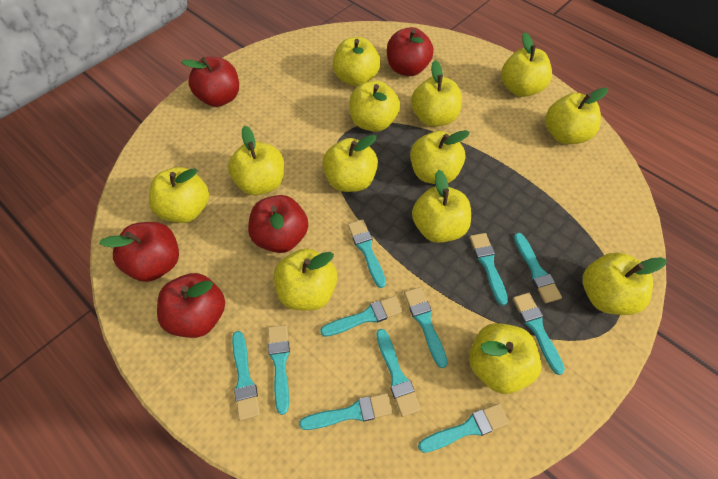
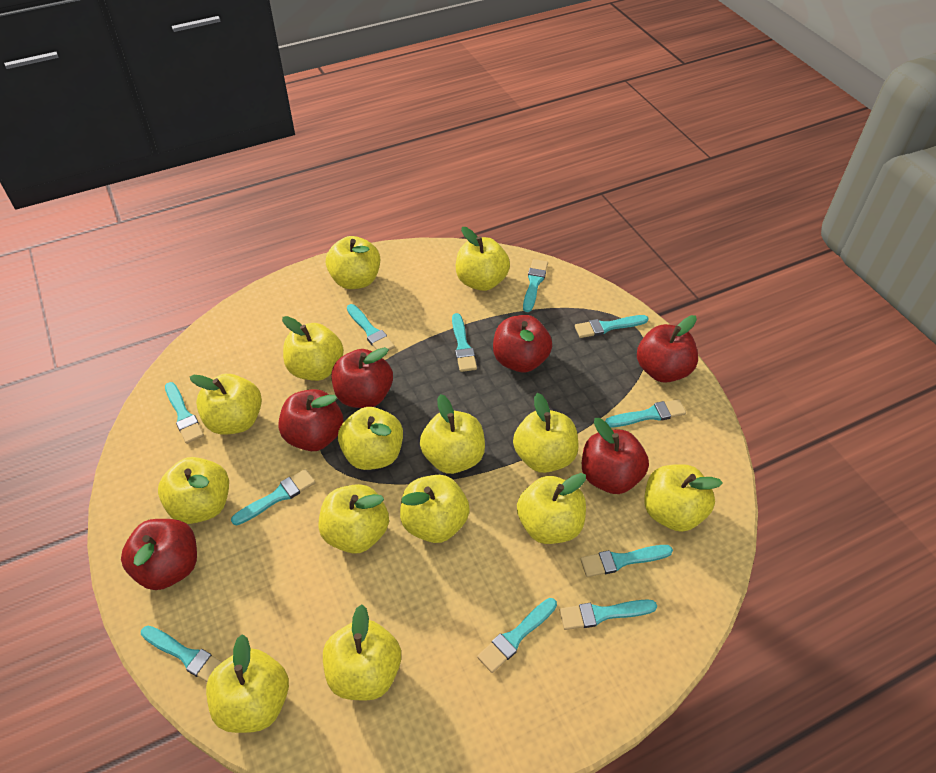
red apple: 5 -> 6
yellow apple: 13 -> 14

